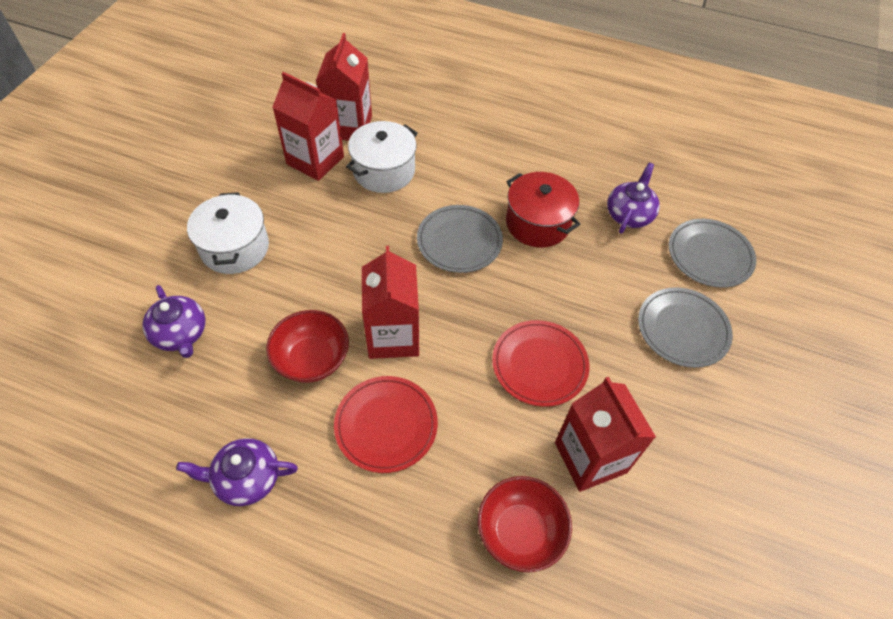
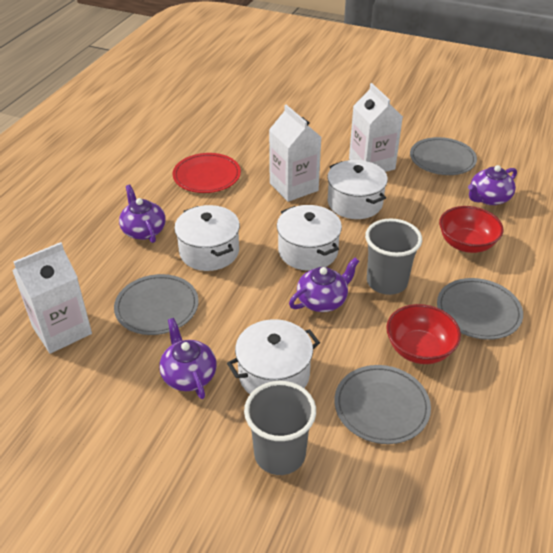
grey cup: 0 -> 2
grey plate: 3 -> 4
purple teapot: 3 -> 4
red carton: 4 -> 0
red plate: 2 -> 1
red pot: 1 -> 0
white carton: 0 -> 3
white pot: 2 -> 4

